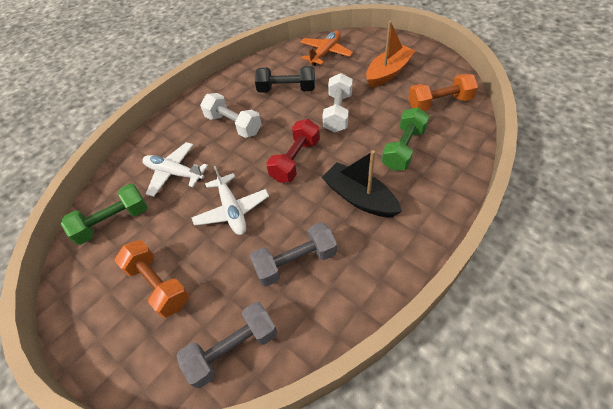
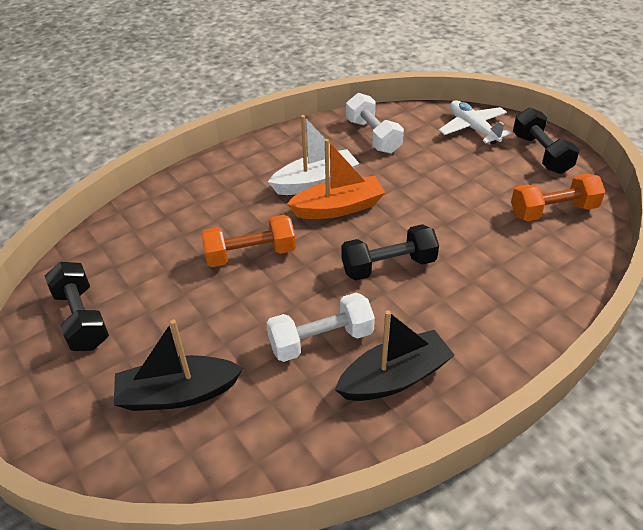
black boat: 1 -> 2
black dumbbell: 1 -> 3
green dumbbell: 2 -> 0
grey dumbbell: 2 -> 0
orange plane: 1 -> 0
red dumbbell: 1 -> 0
white boat: 0 -> 1
white plane: 2 -> 1

